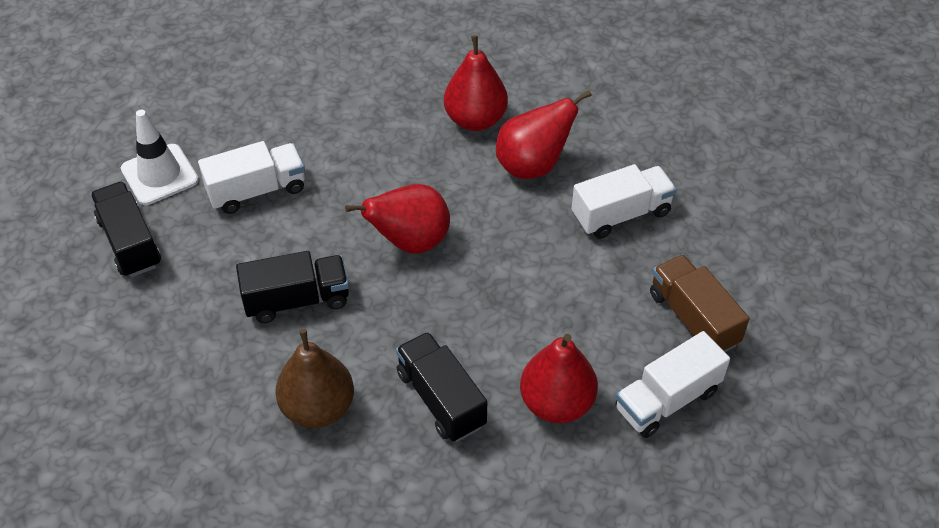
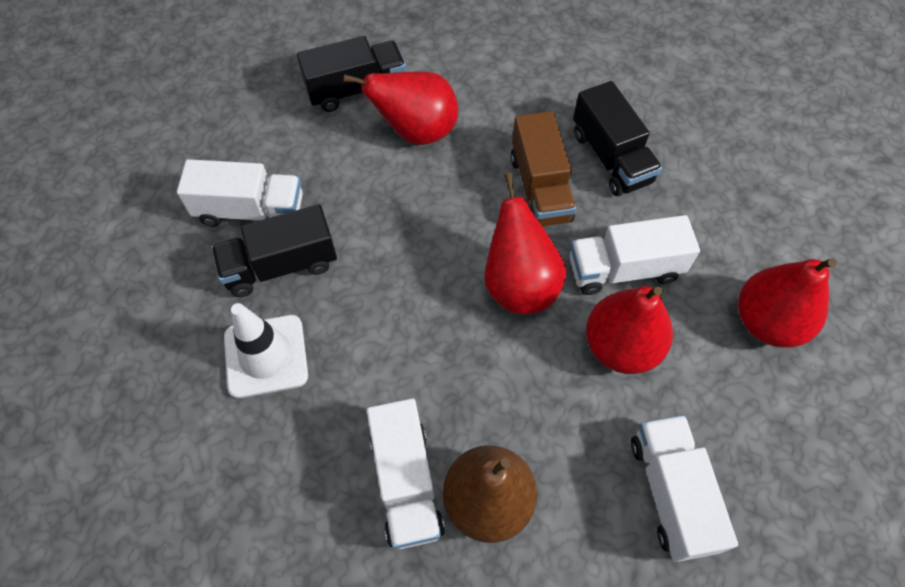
white truck: 3 -> 4

